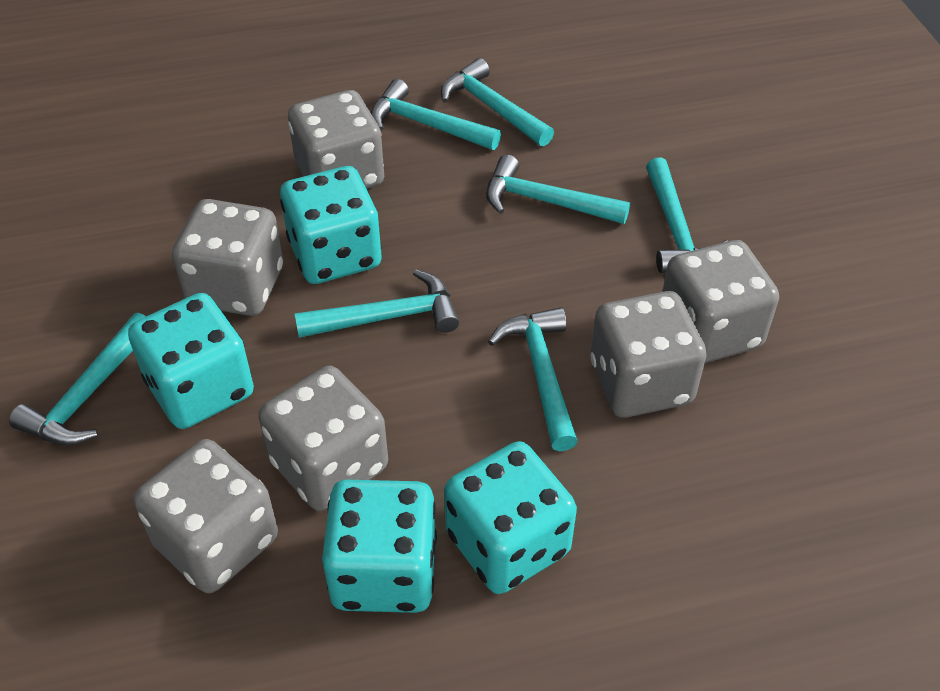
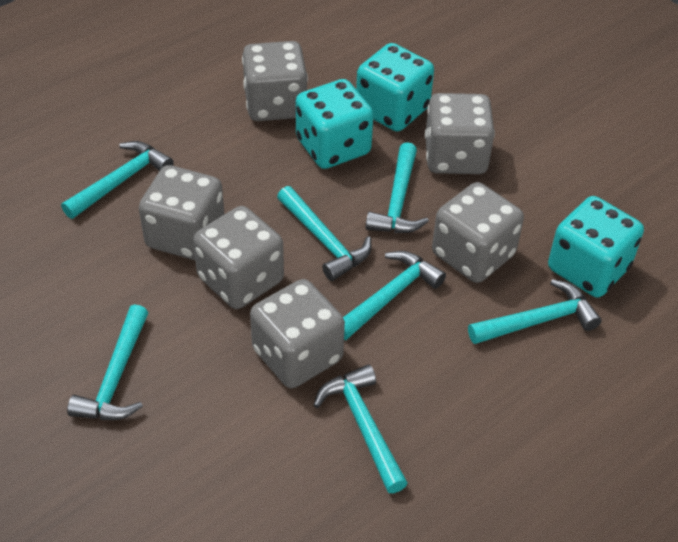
turquoise dice: 4 -> 3

